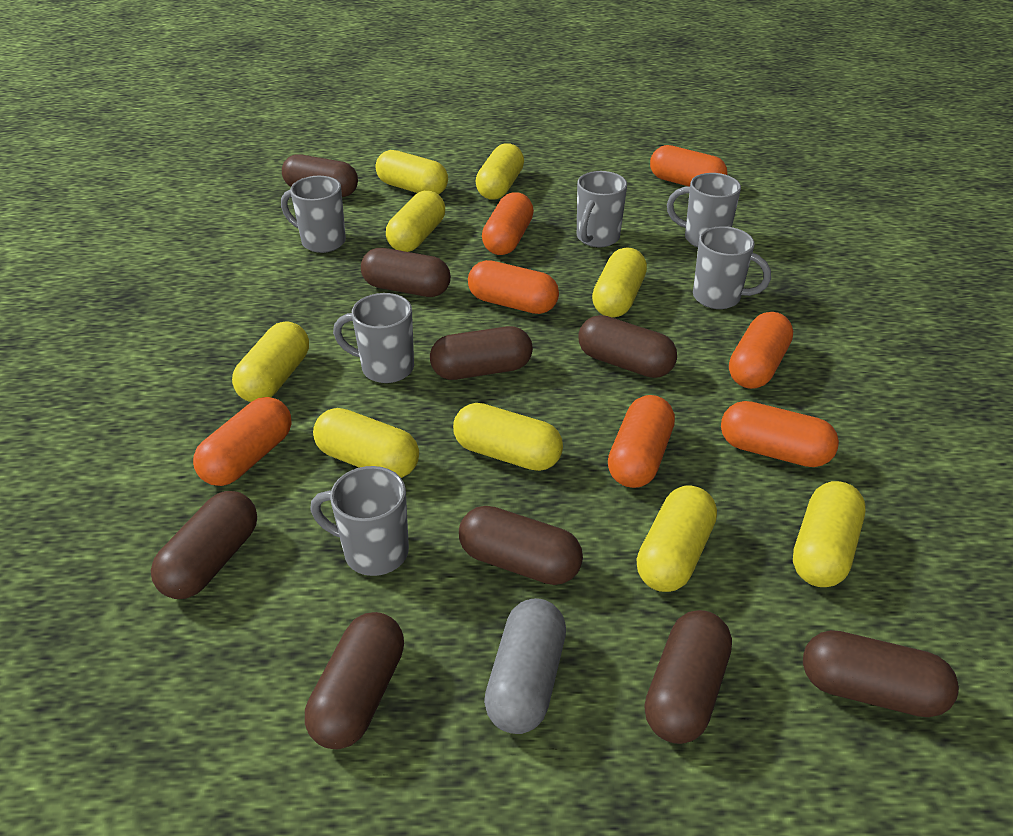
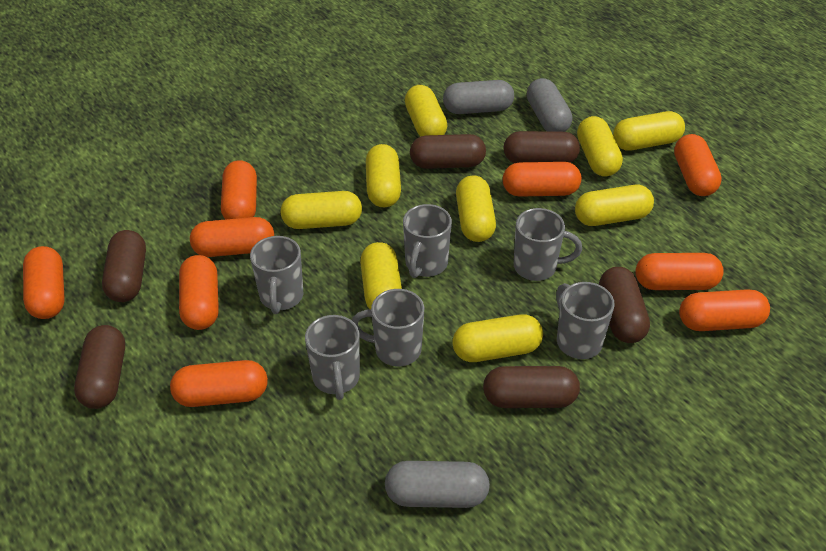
brown capsule: 9 -> 6
grey capsule: 1 -> 3
orange capsule: 7 -> 9

